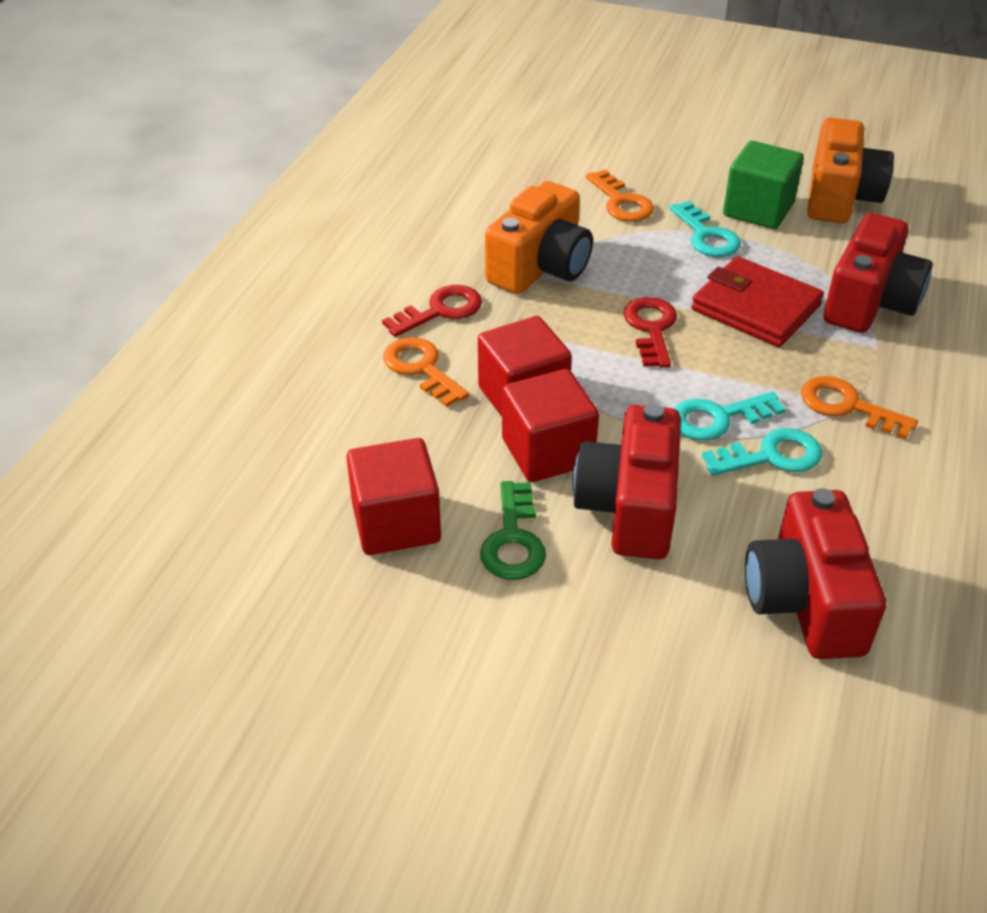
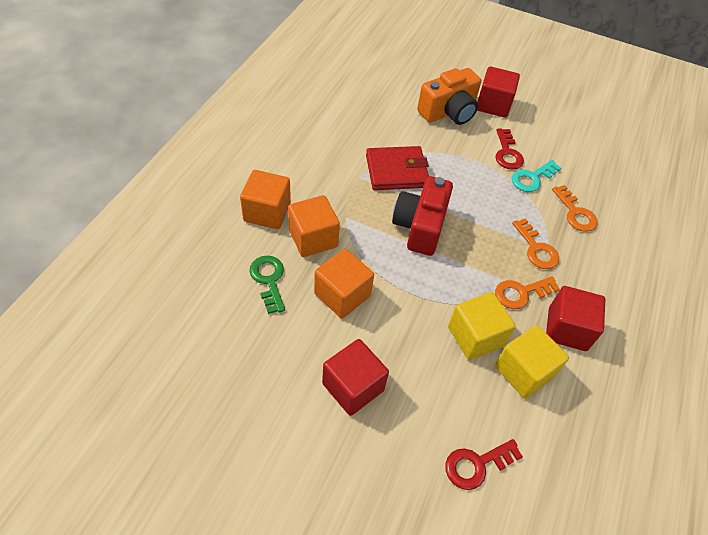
green cube: 1 -> 0
orange camera: 2 -> 1
orange cube: 0 -> 3
red camera: 3 -> 1
turquoise key: 3 -> 1
yellow cube: 0 -> 2

